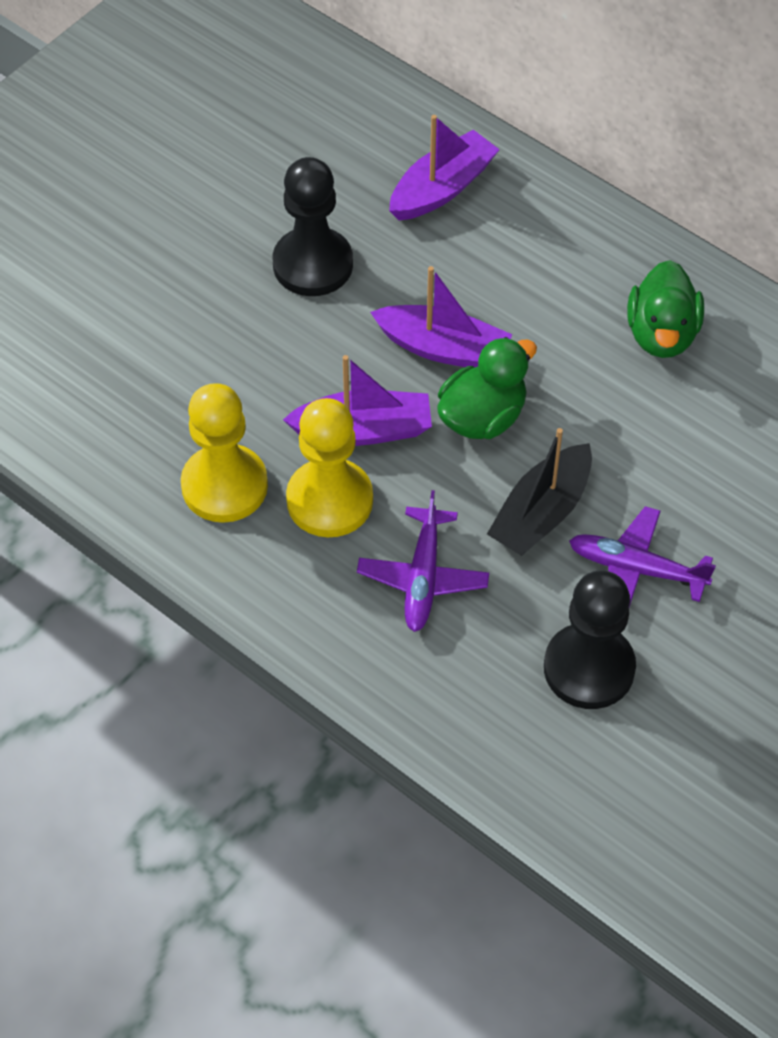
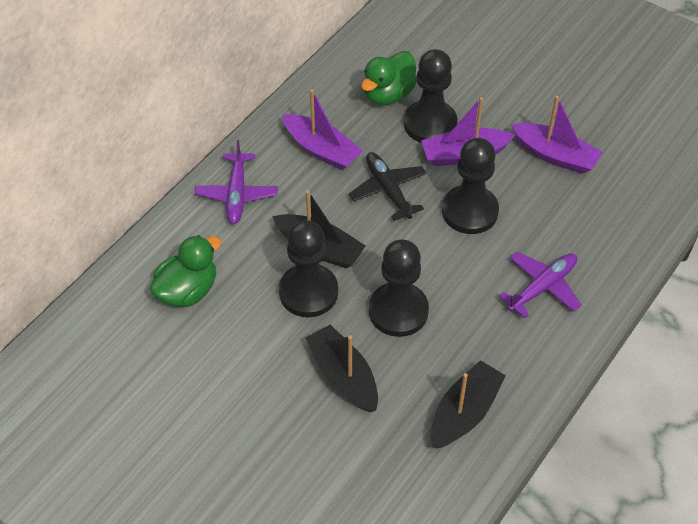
black boat: 1 -> 3
black pawn: 2 -> 4
black plane: 0 -> 1
yellow pawn: 2 -> 0

